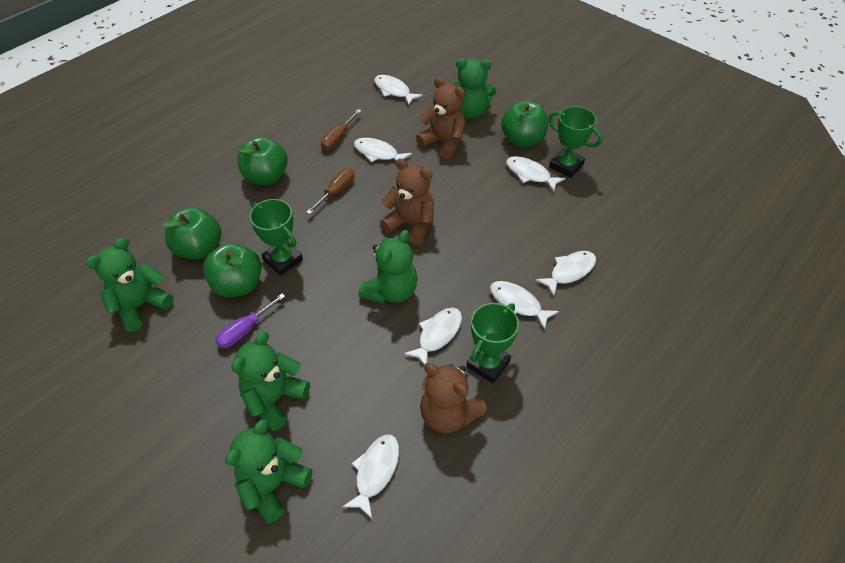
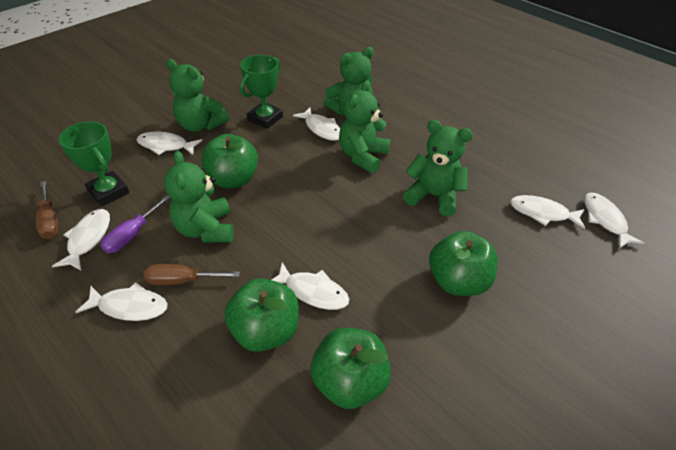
brown teddy bear: 3 -> 0
green trophy: 3 -> 2

